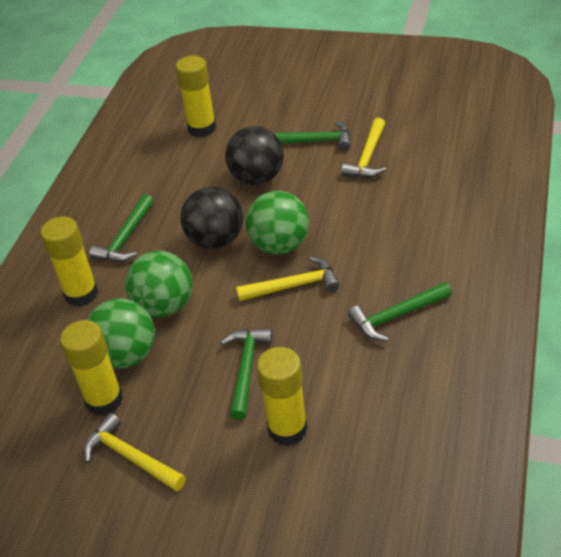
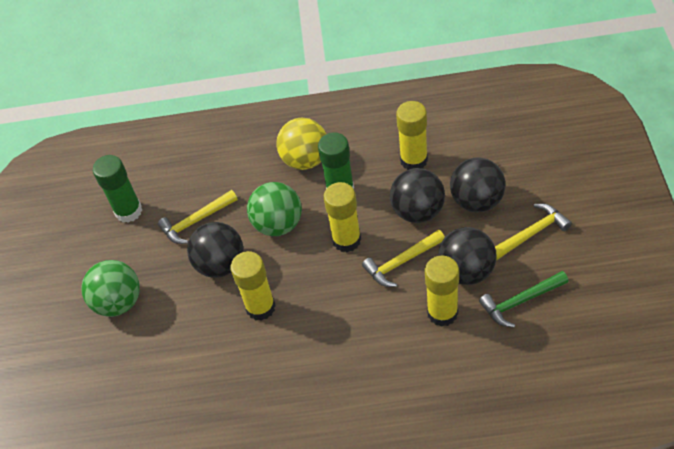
black ball: 2 -> 4
green ball: 3 -> 2
green glue stick: 0 -> 2
green hammer: 4 -> 1
yellow ball: 0 -> 1

